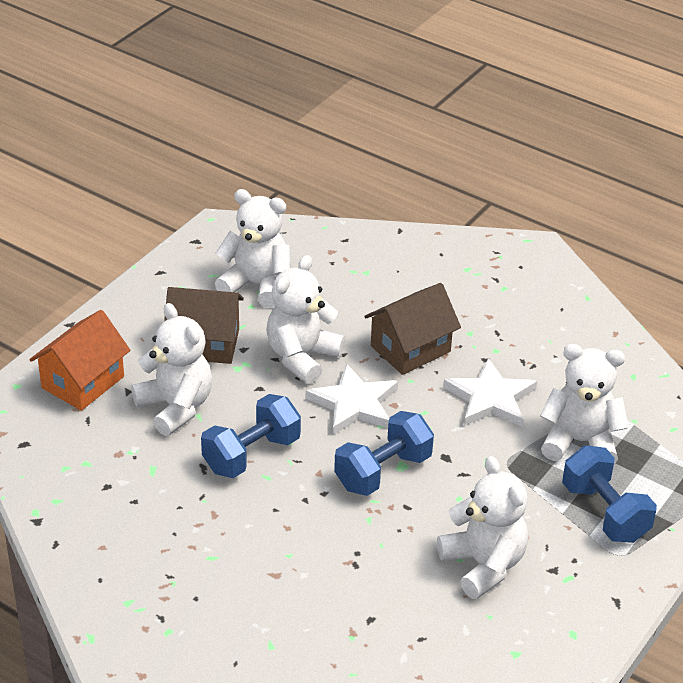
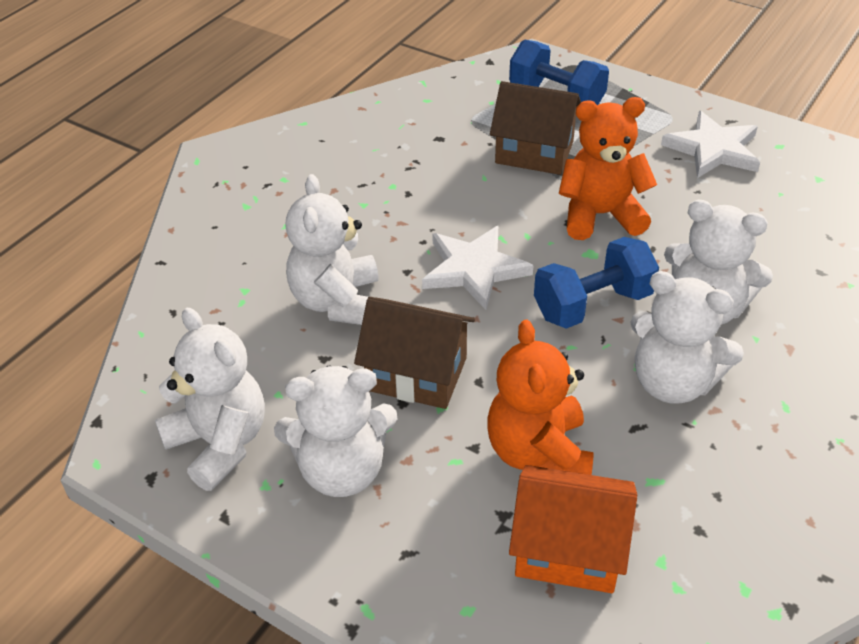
blue dumbbell: 3 -> 2
orange teddy bear: 0 -> 2

